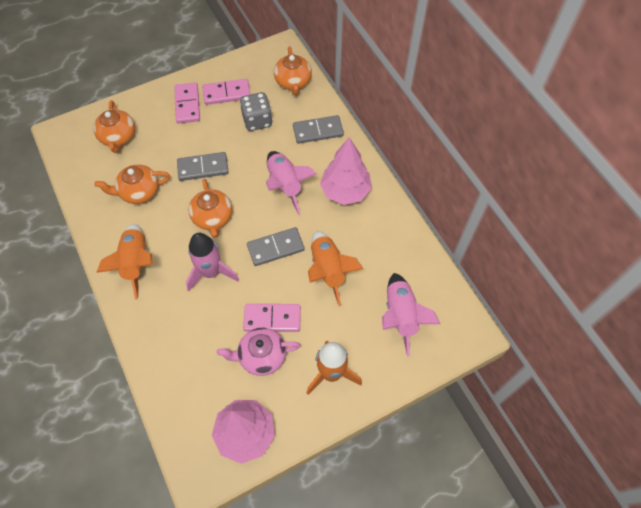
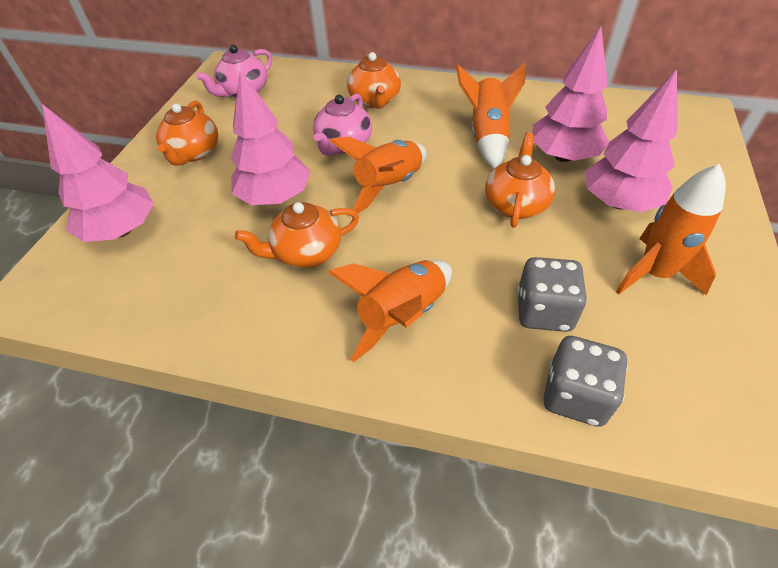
grey dice: 1 -> 2
grey domino: 3 -> 0
orange rocket: 3 -> 4
pink domino: 3 -> 0
pink rocket: 3 -> 0
pink teapot: 1 -> 2
pink tree: 2 -> 4

